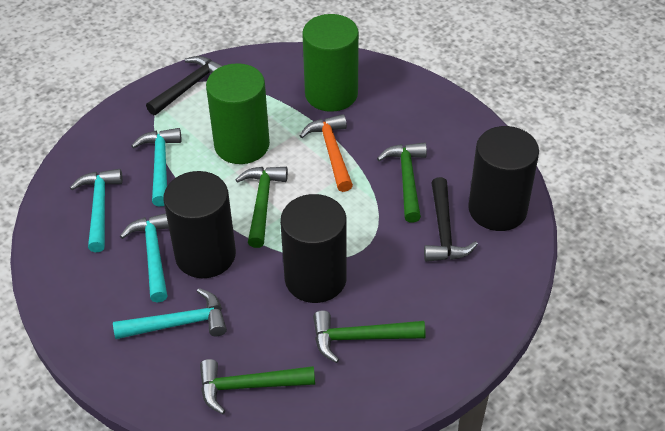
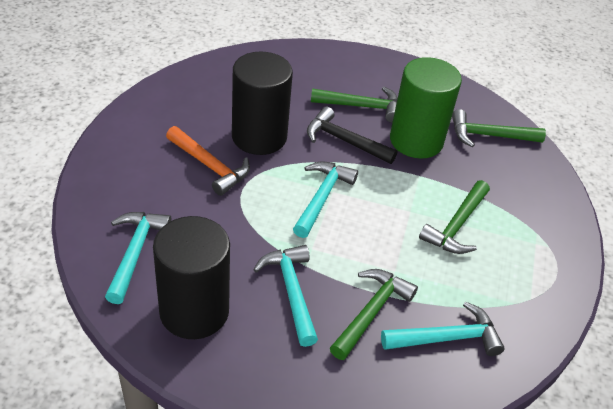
black cylinder: 3 -> 2
black hammer: 2 -> 1
green cylinder: 2 -> 1

